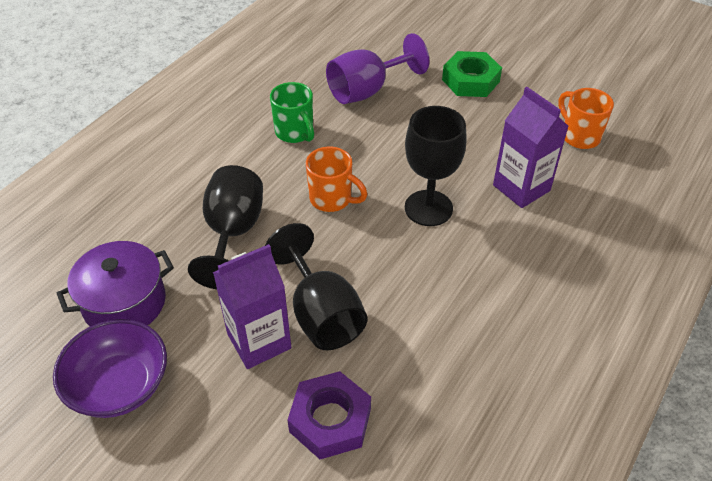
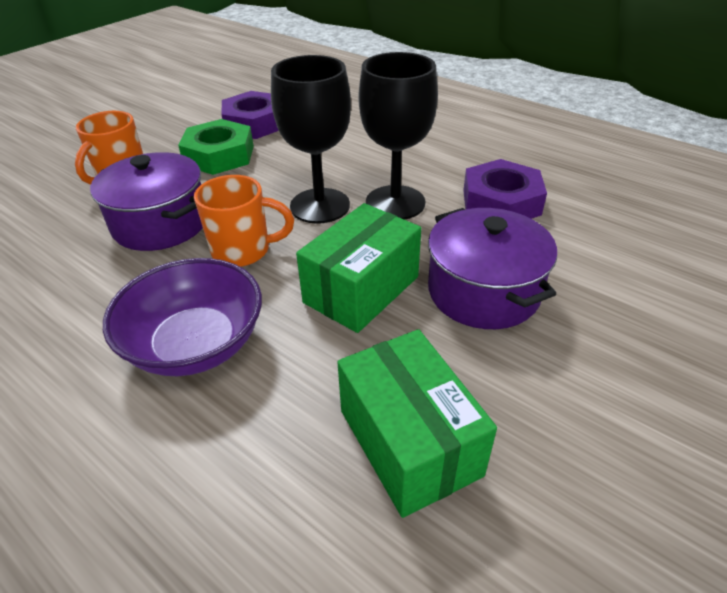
black goblet: 3 -> 2
green box: 0 -> 2
green mug: 1 -> 0
purple carton: 2 -> 0
purple goblet: 1 -> 0
purple nut: 1 -> 2
purple pot: 1 -> 2

